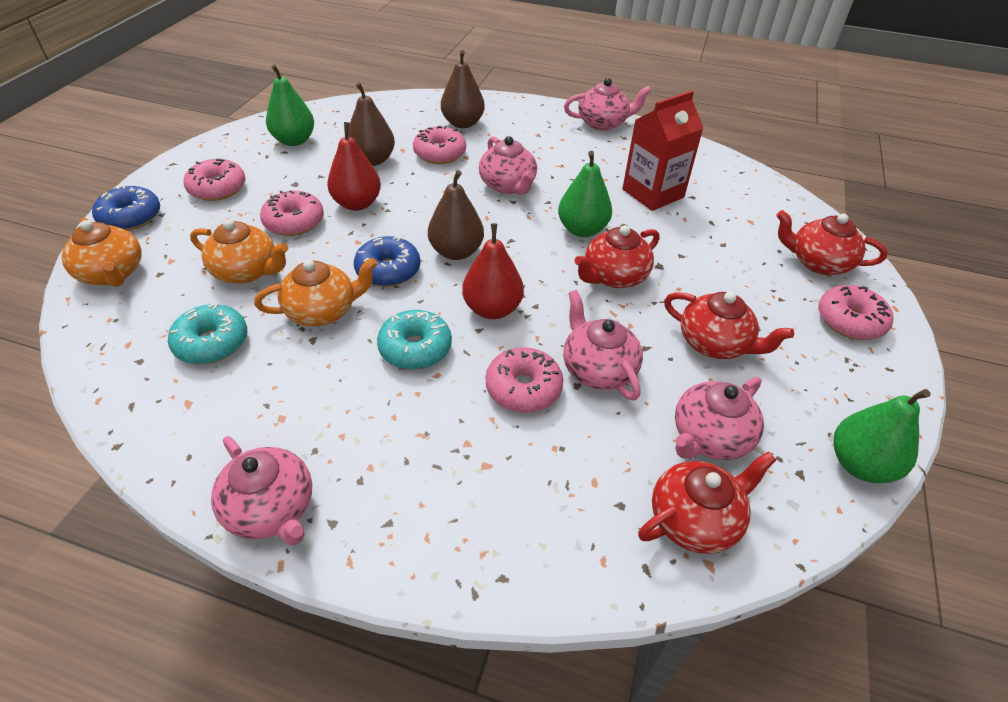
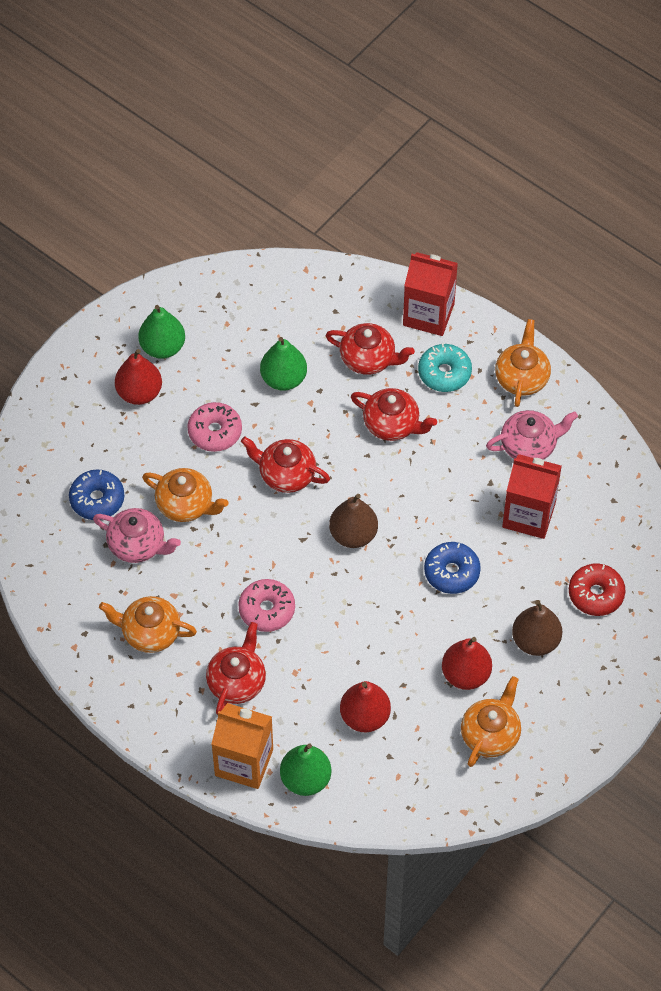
brown pear: 3 -> 2
orange carton: 0 -> 1
orange teapot: 3 -> 4
pink donut: 5 -> 2
pink teapot: 5 -> 2
red carton: 1 -> 2
red donut: 0 -> 1
red pear: 2 -> 3
turquoise donut: 2 -> 1

